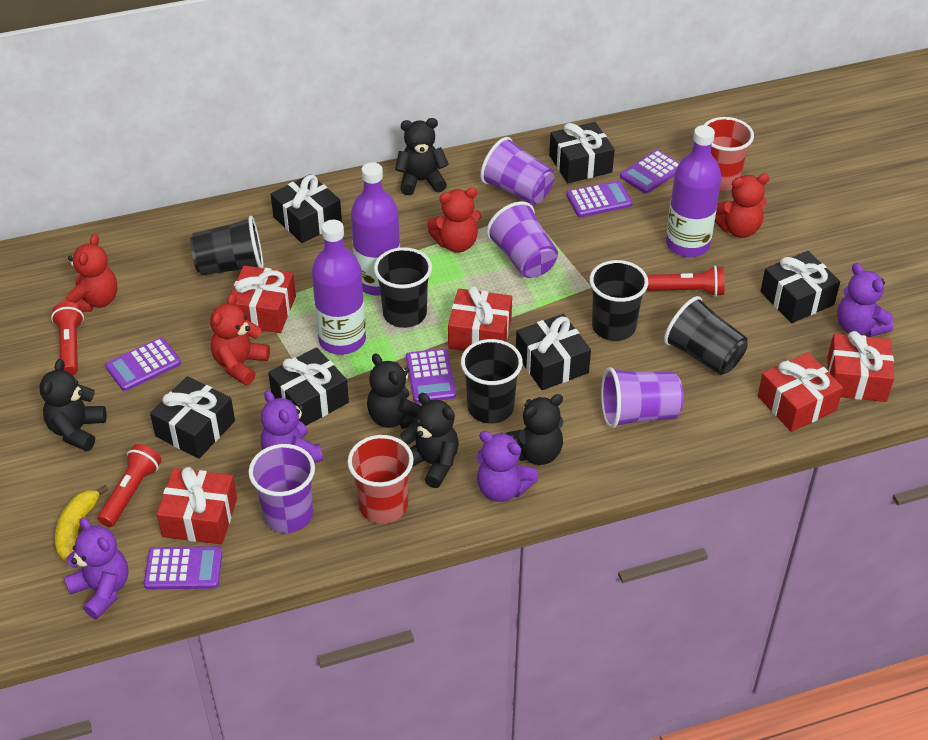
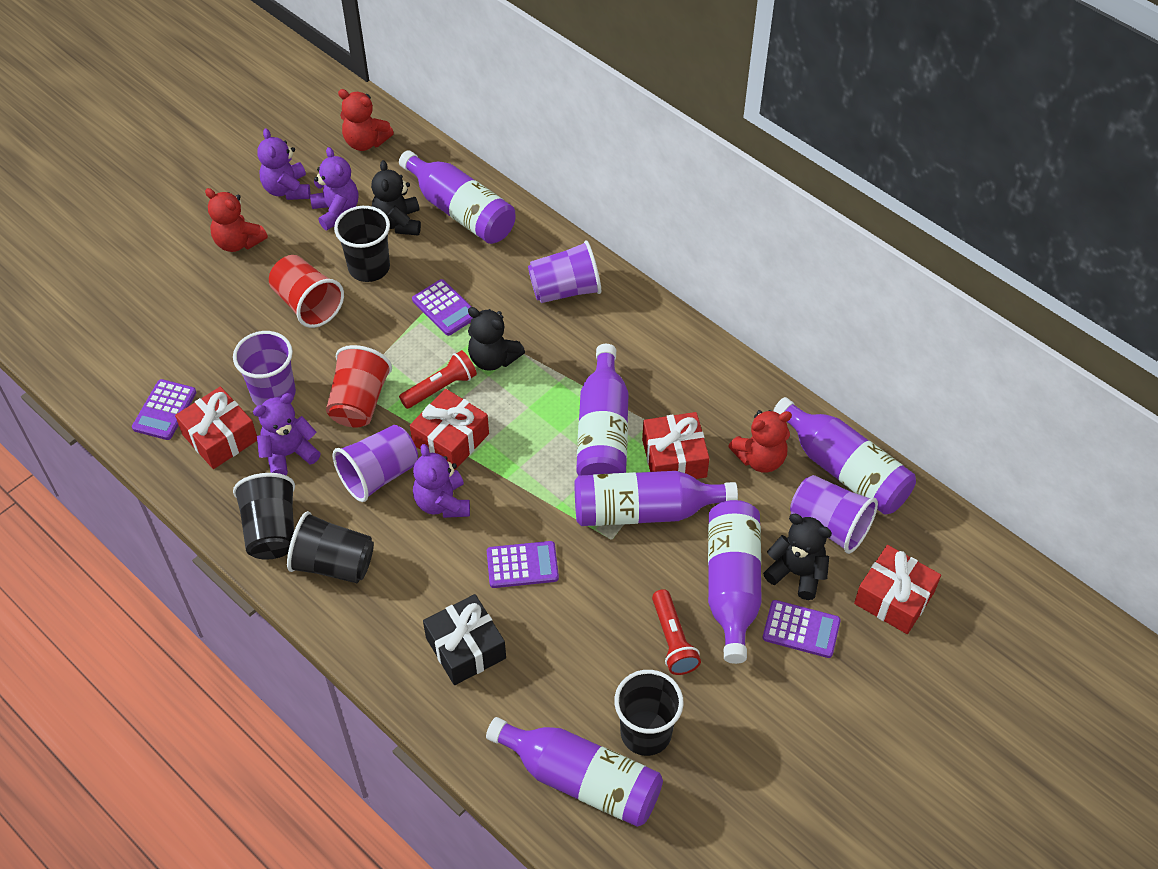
black cup: 5 -> 4
black gift: 6 -> 1
black teddy bear: 5 -> 3
purple bottle: 3 -> 6
purple calculator: 5 -> 4
red flashlight: 3 -> 2
red gift: 5 -> 4
red teddy bear: 4 -> 3
yellow banana: 1 -> 0

